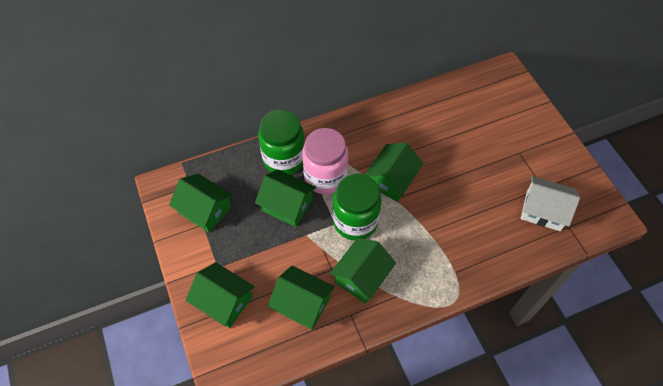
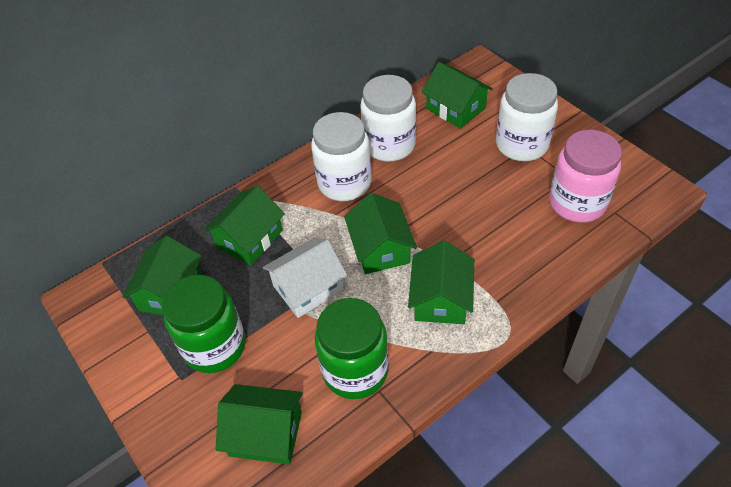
white jar: 0 -> 3

